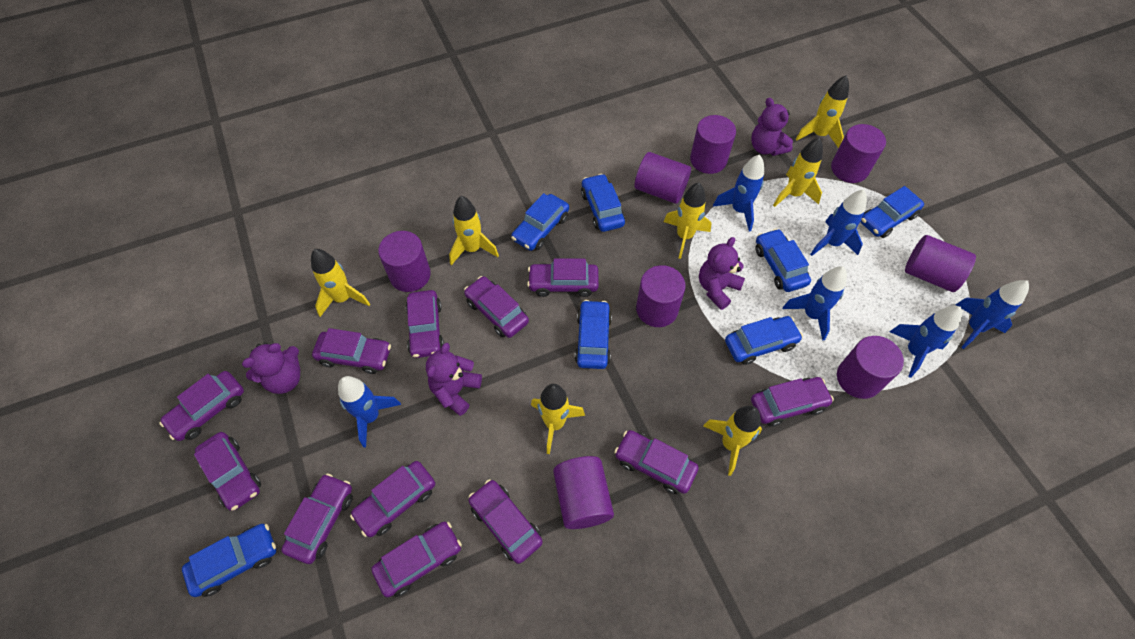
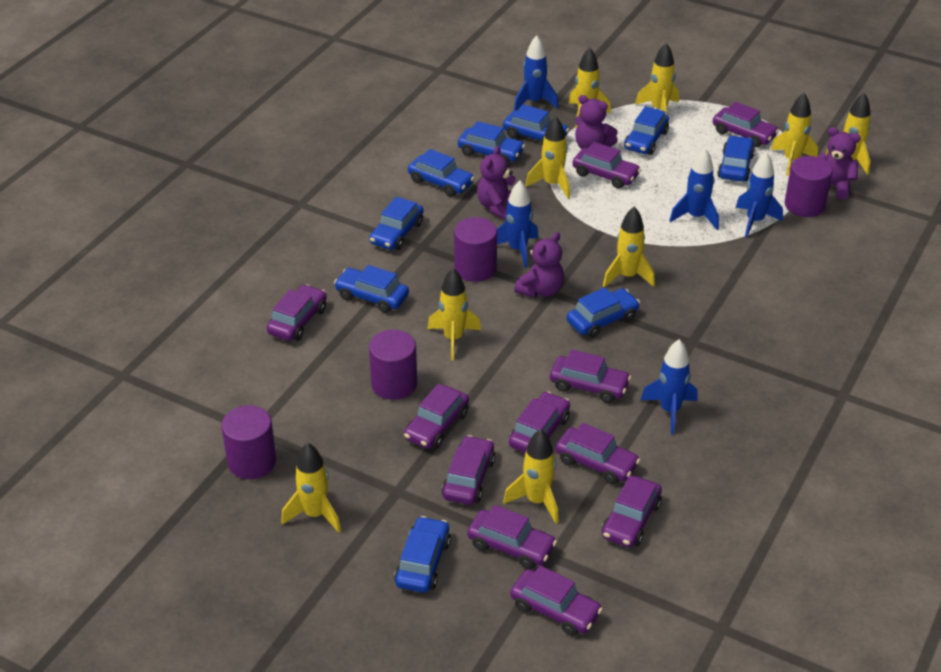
blue car: 7 -> 9
blue rocket: 6 -> 5
purple car: 12 -> 11
purple cylinder: 8 -> 4
yellow rocket: 7 -> 9

